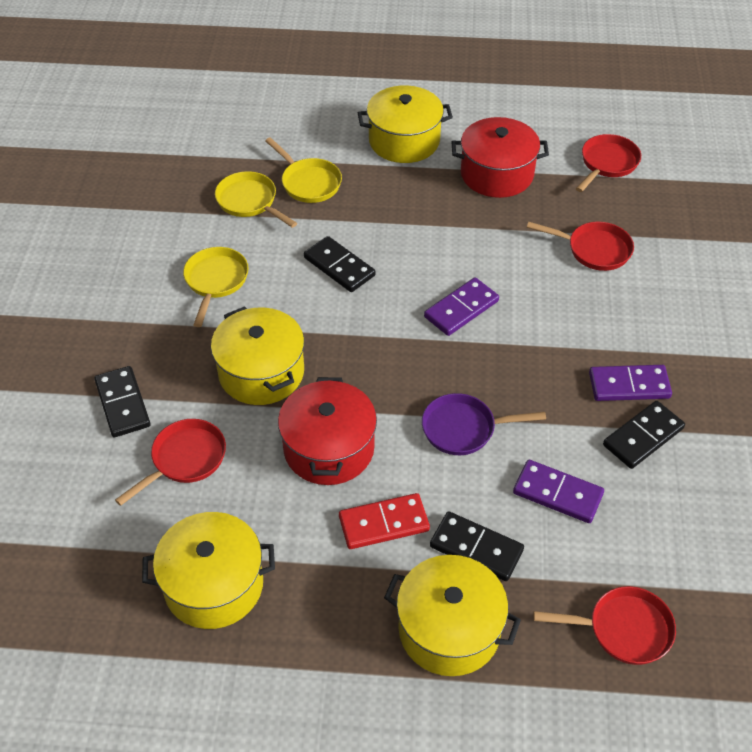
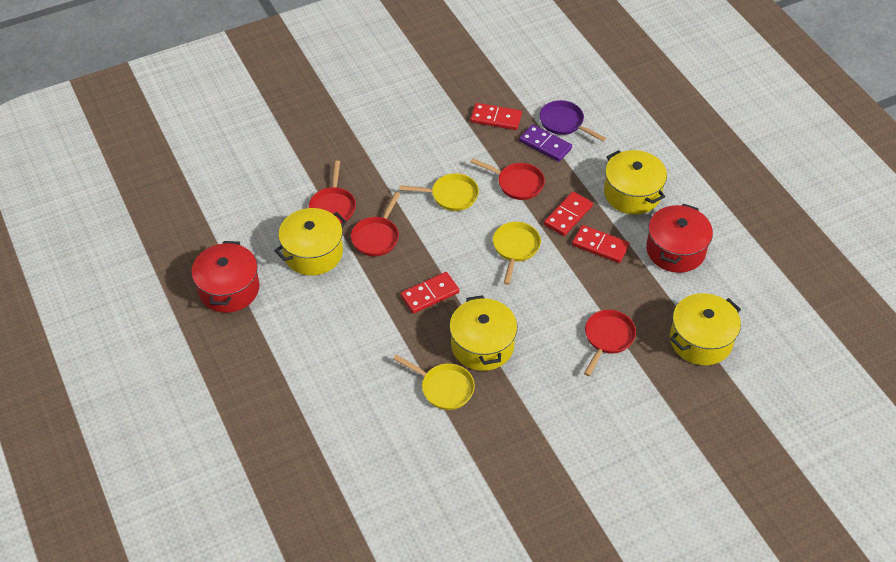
black domino: 4 -> 0
purple domino: 3 -> 1
red domino: 1 -> 4

